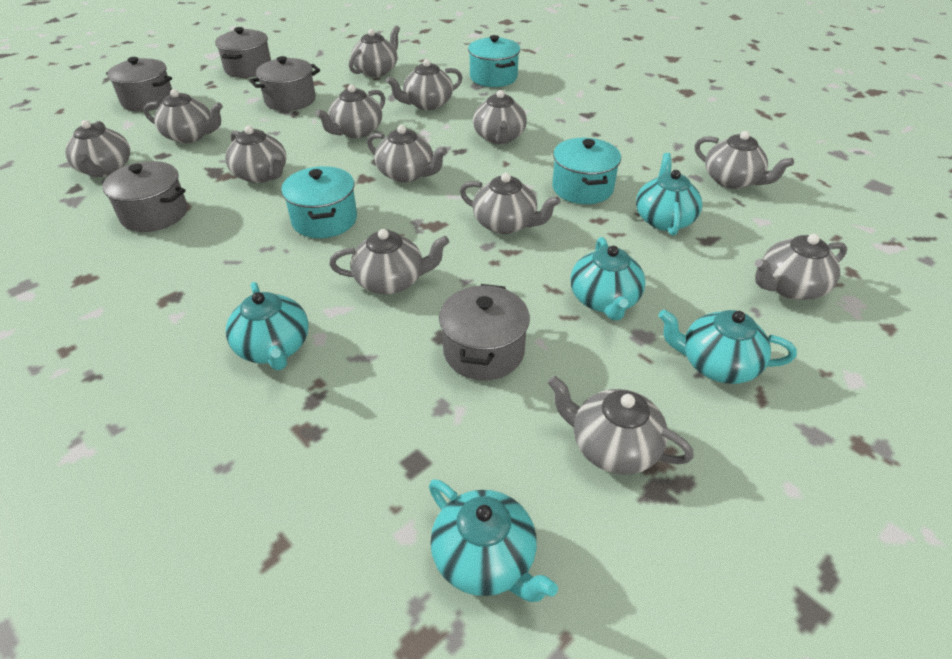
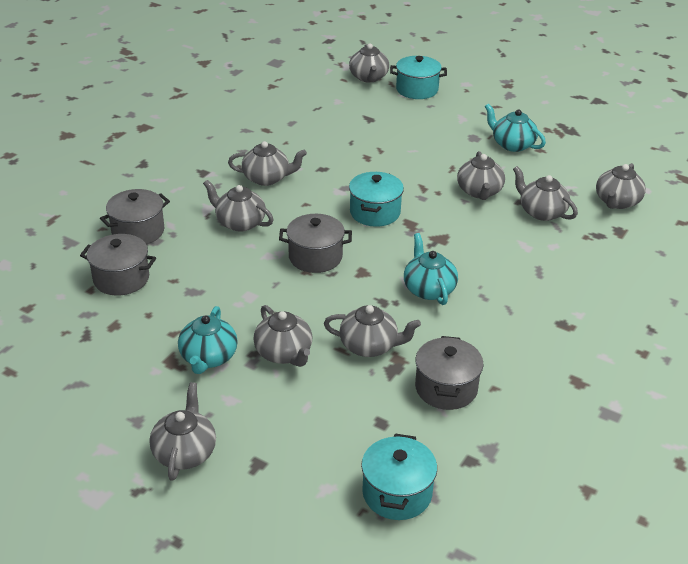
grey pot: 5 -> 4
grey teapot: 13 -> 9
turquoise teapot: 5 -> 3

